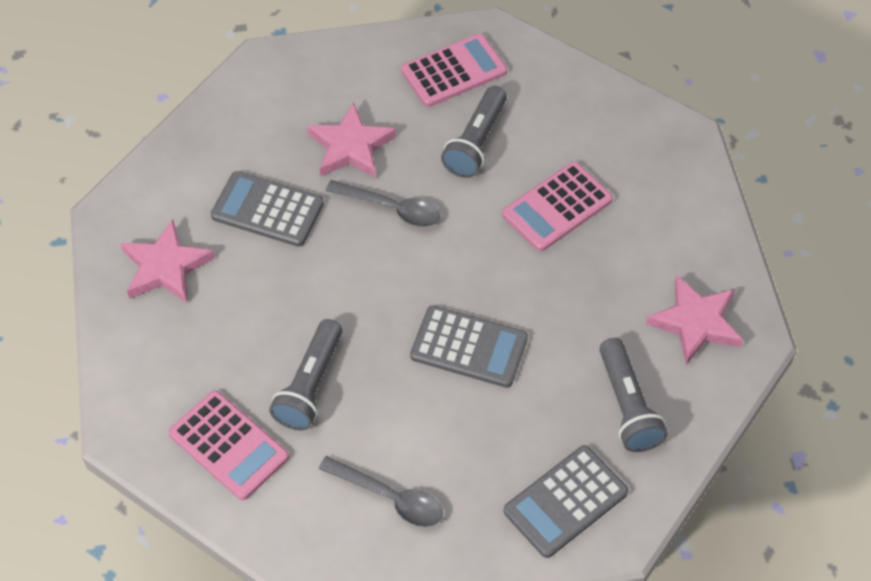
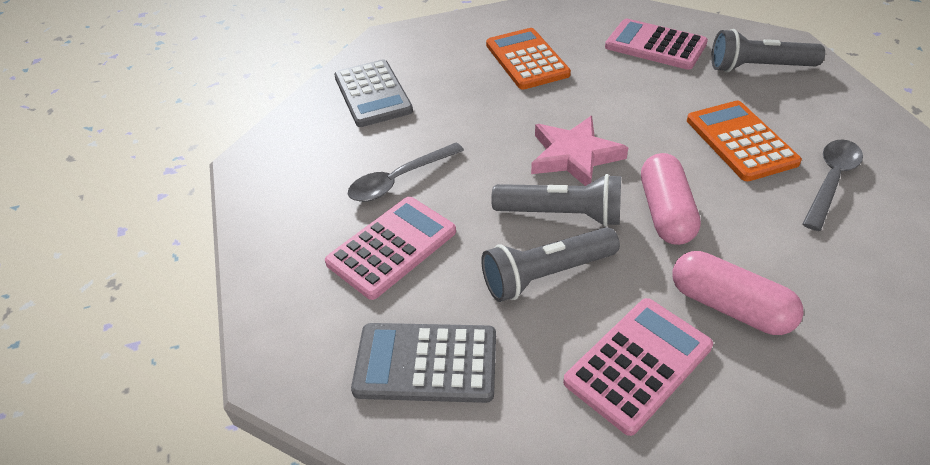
grey calculator: 3 -> 2
orange calculator: 0 -> 2
pink capsule: 0 -> 2
pink star: 3 -> 1

